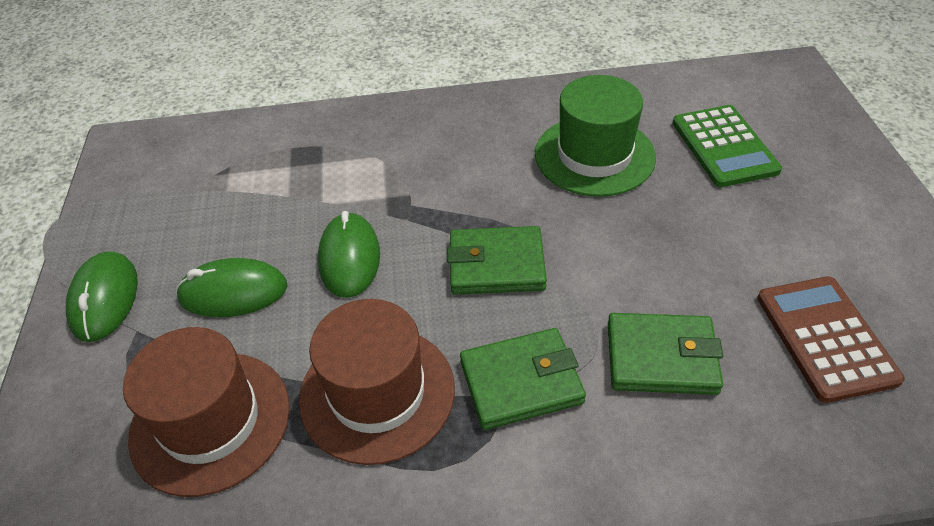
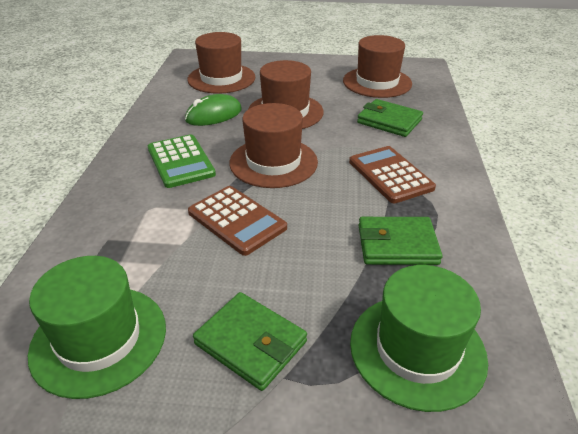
brown calculator: 1 -> 2
brown hat: 2 -> 4
green hat: 1 -> 2
green mouse: 3 -> 1

